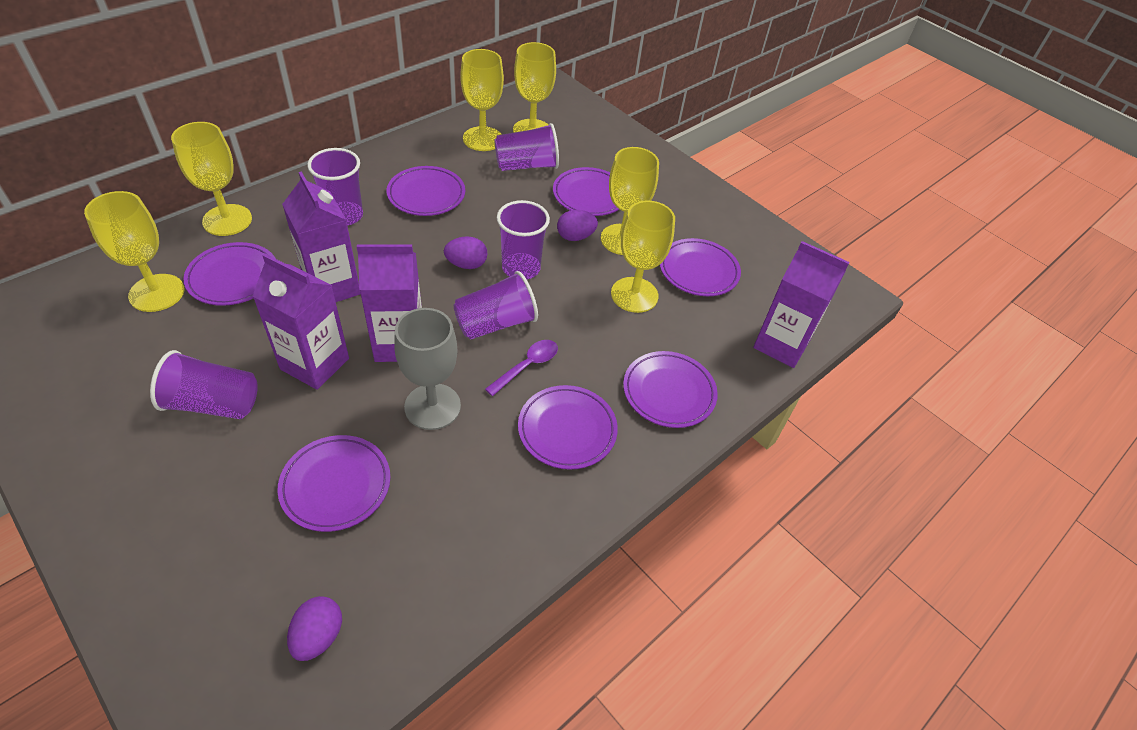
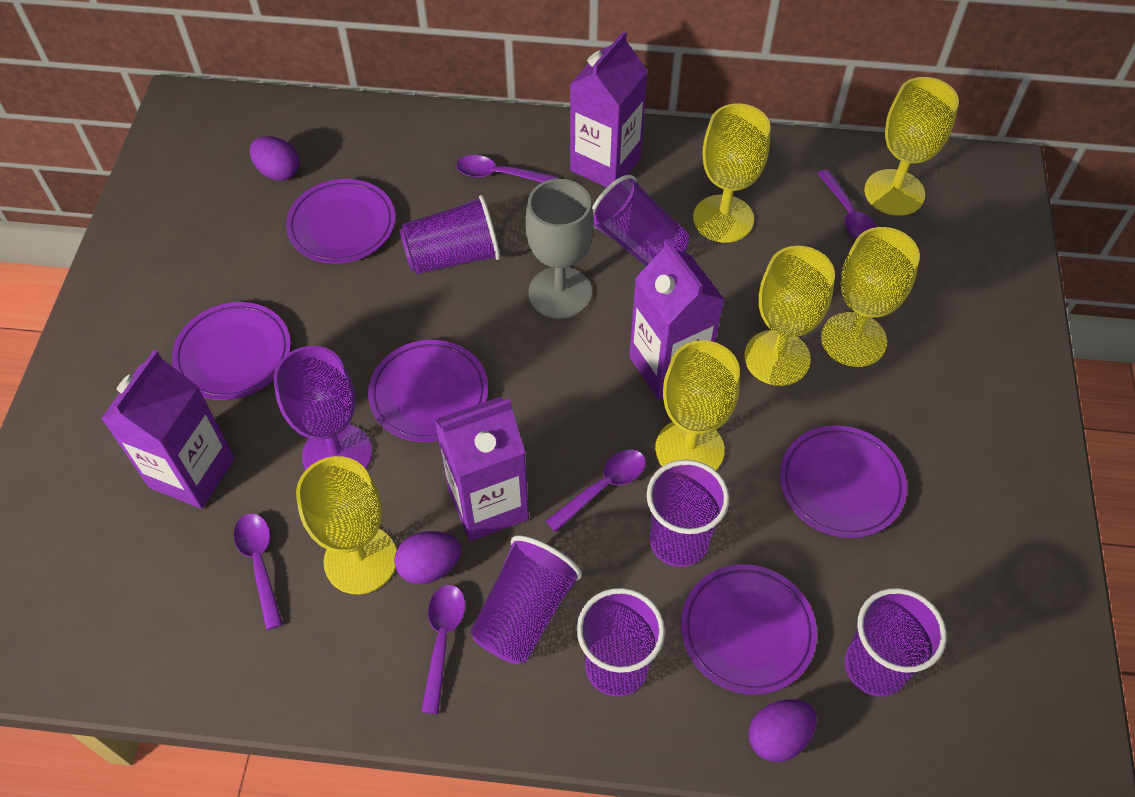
purple cup: 5 -> 6
purple goblet: 0 -> 1
purple plate: 7 -> 5
purple spoon: 1 -> 5

